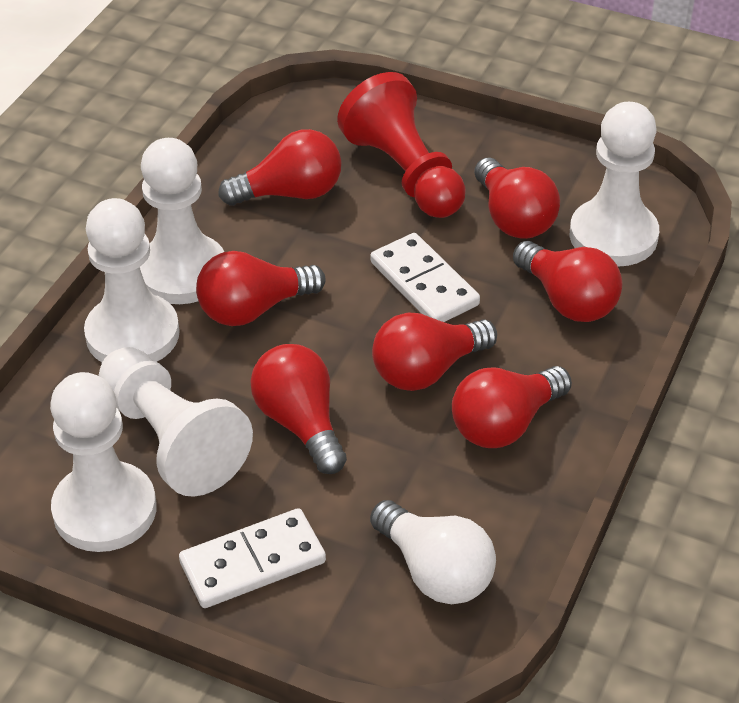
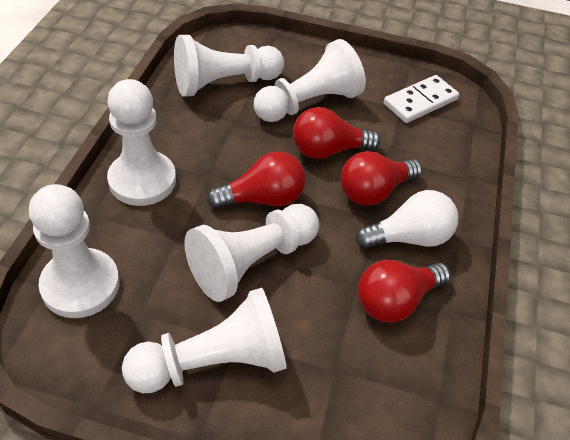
red light bulb: 7 -> 4
red pawn: 1 -> 0
white domino: 2 -> 1
white pawn: 5 -> 6

